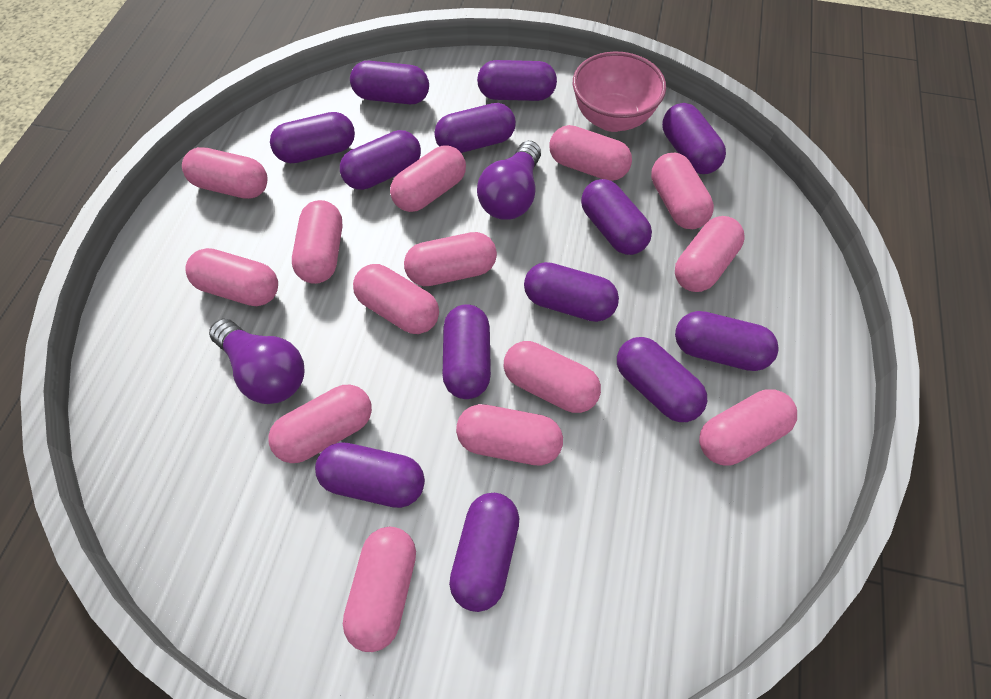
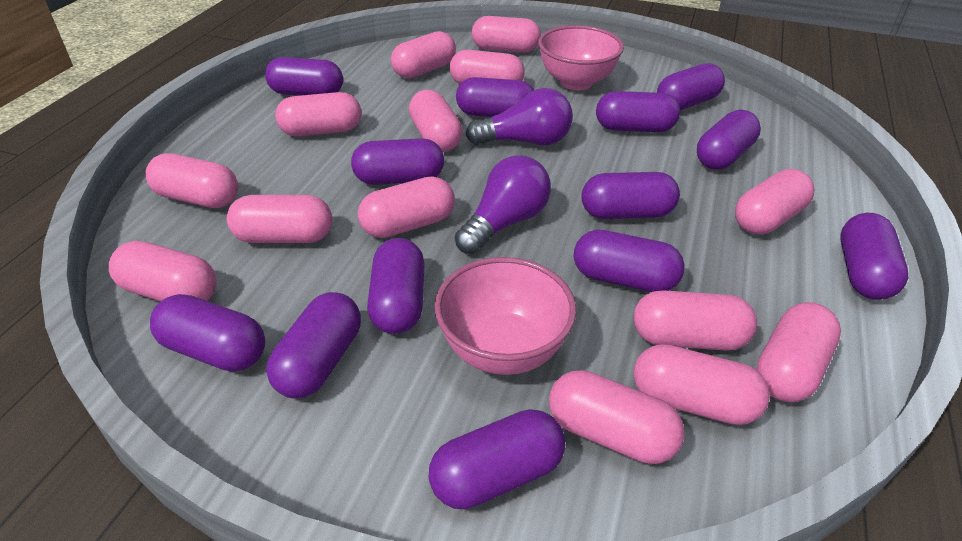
pink bowl: 1 -> 2

